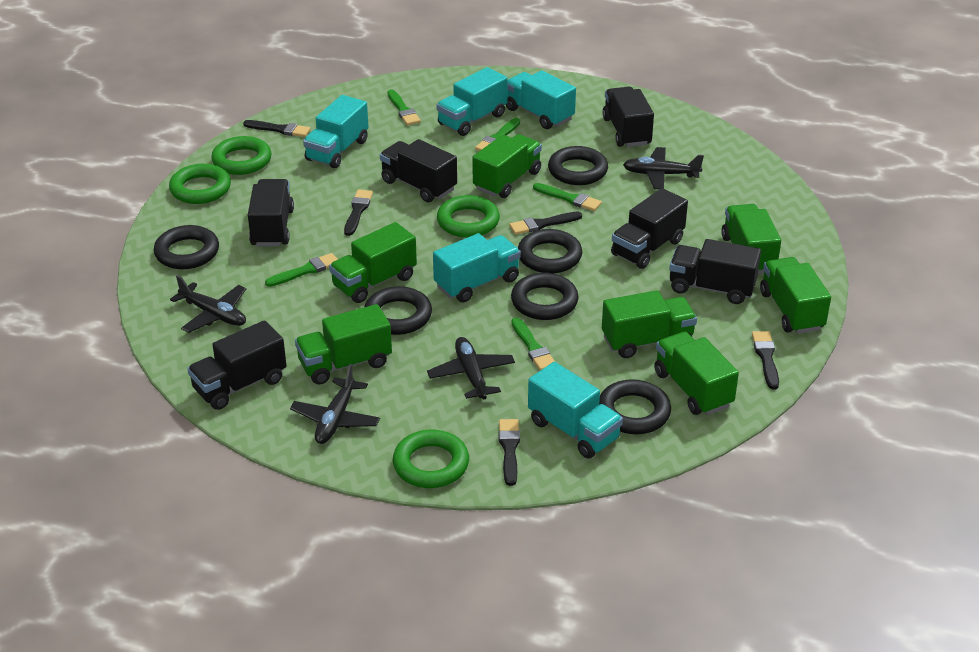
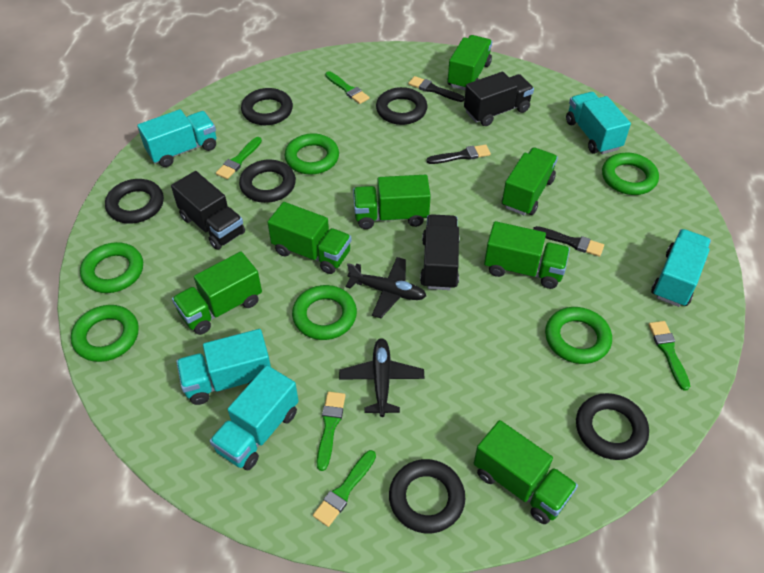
black brush: 5 -> 3
black plane: 4 -> 2
black truck: 6 -> 3
green ring: 4 -> 6

